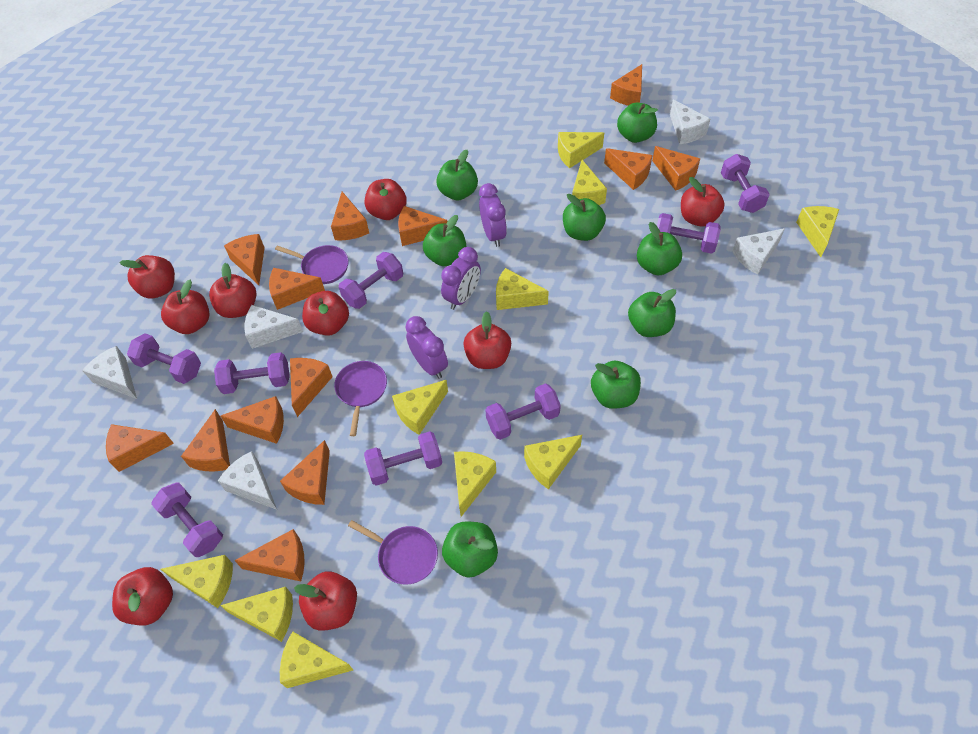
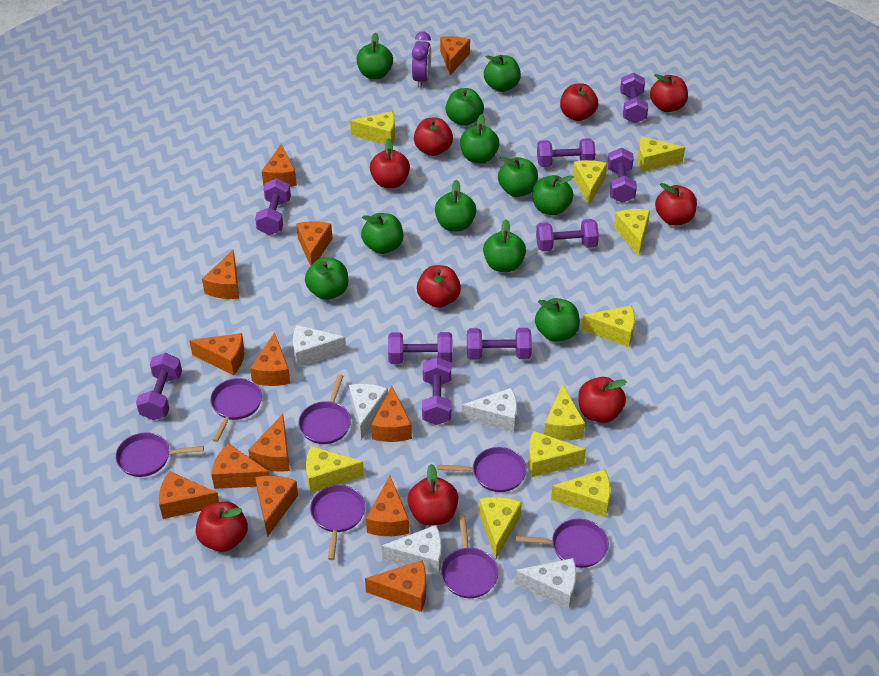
green apple: 8 -> 11
purple clock: 3 -> 1
purple dumbbell: 8 -> 9
purple pan: 3 -> 7

